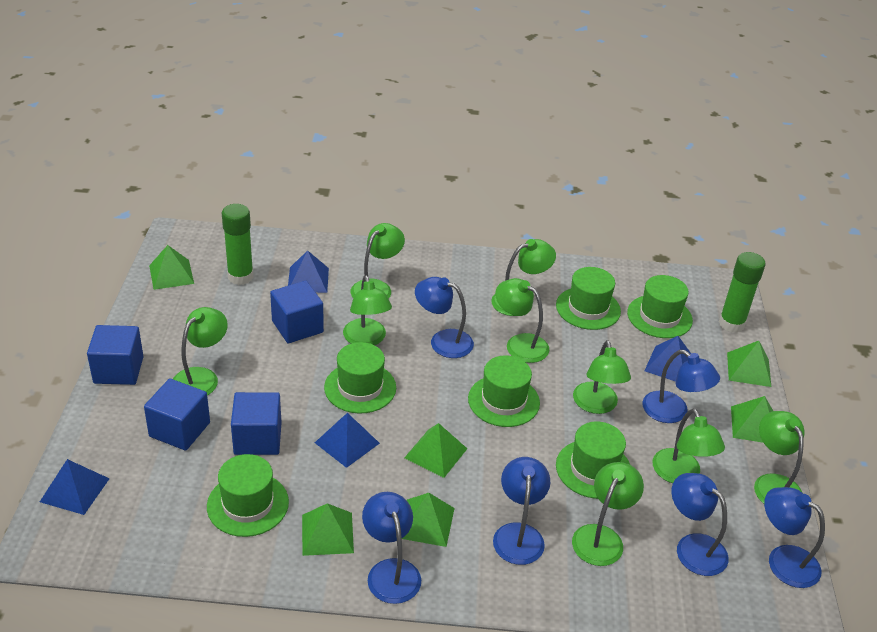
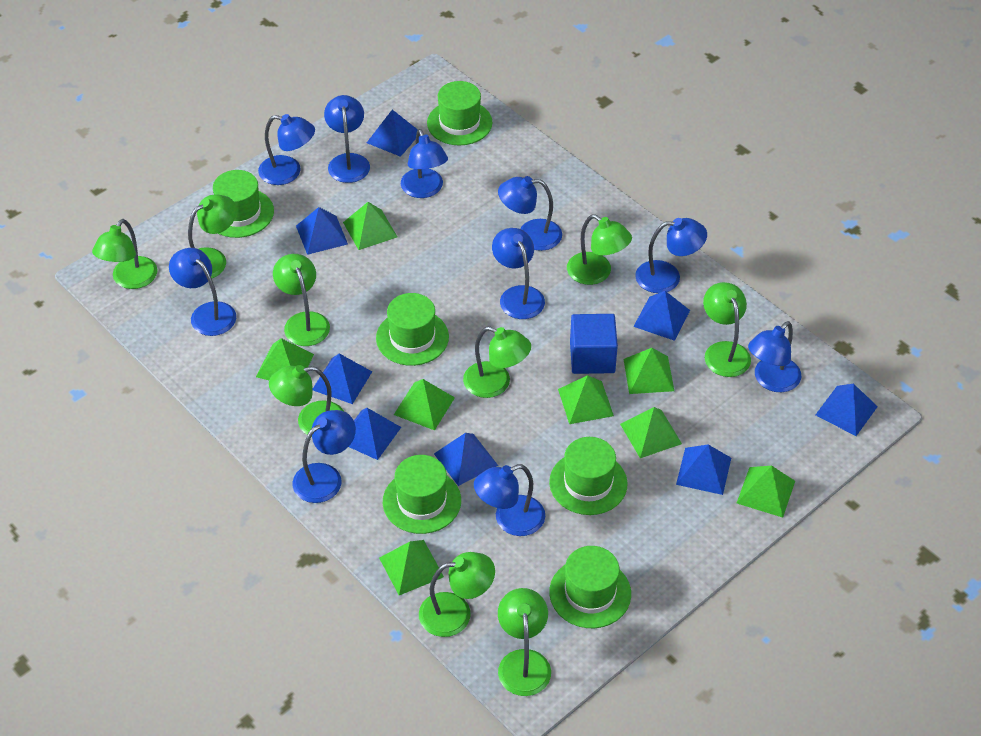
blue cube: 4 -> 1
blue lamp: 6 -> 10
blue pyramid: 4 -> 8
green glue stick: 2 -> 0
green pyramid: 6 -> 8

